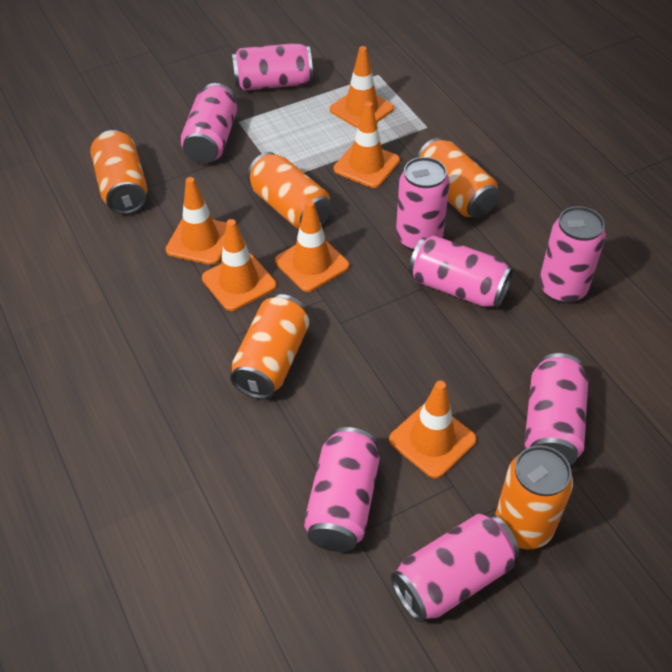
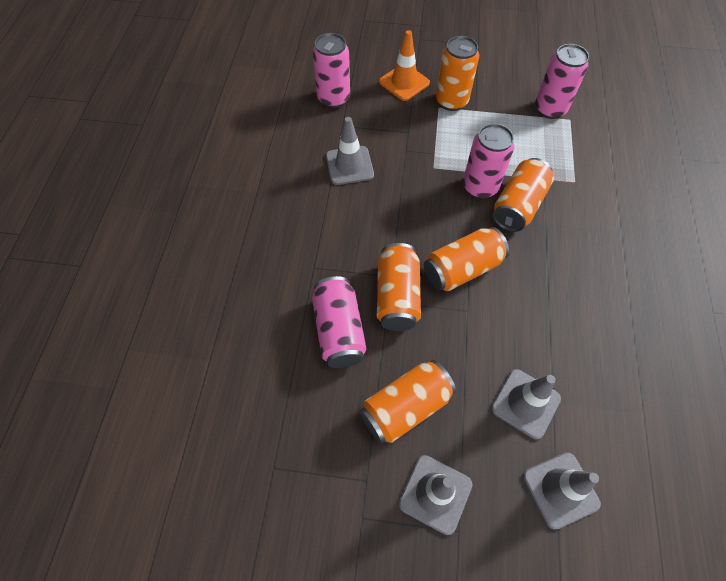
grey traffic cone: 0 -> 4
orange traffic cone: 6 -> 1
pink can: 8 -> 4

